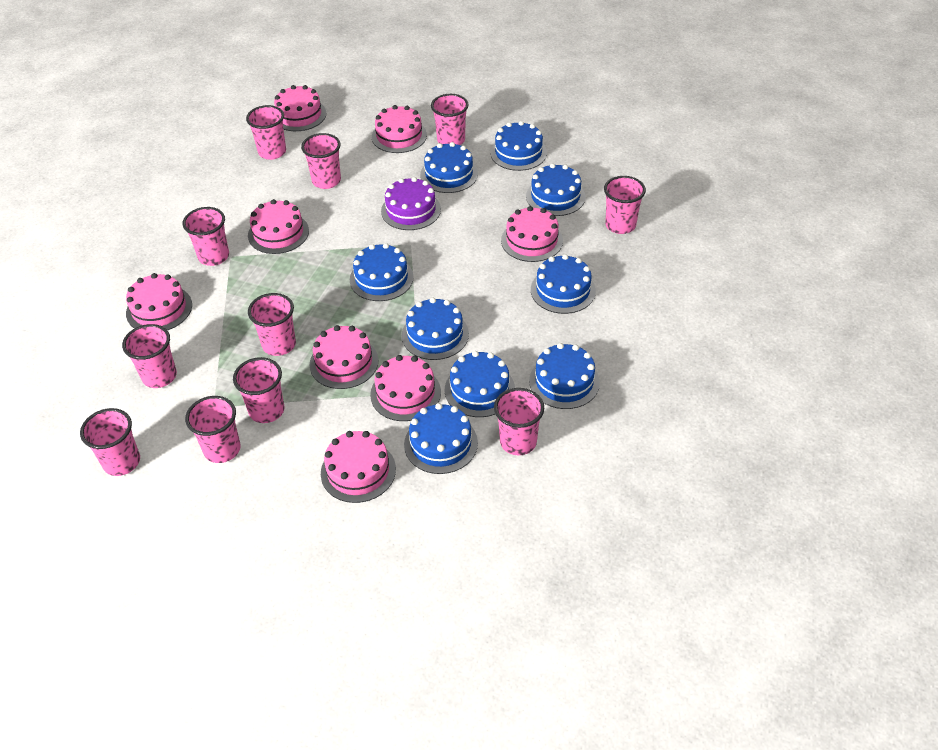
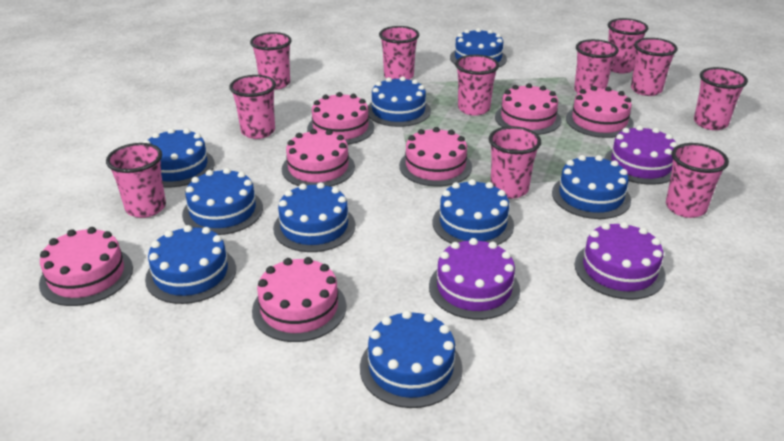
pink cake: 8 -> 7
purple cake: 1 -> 3

